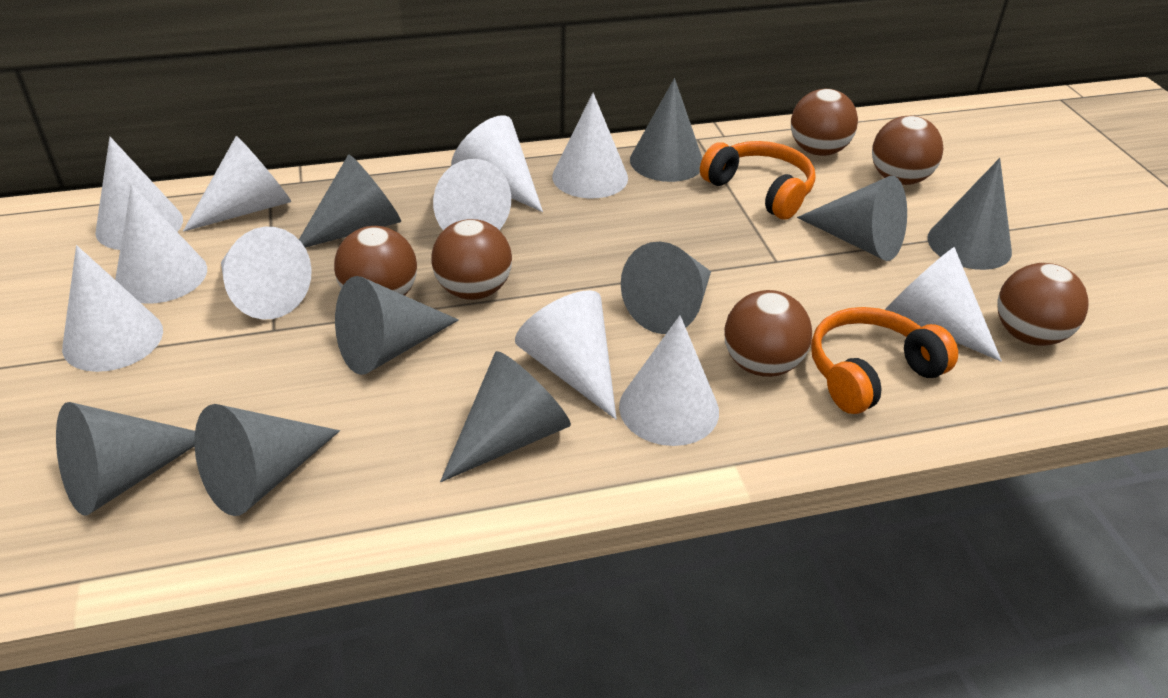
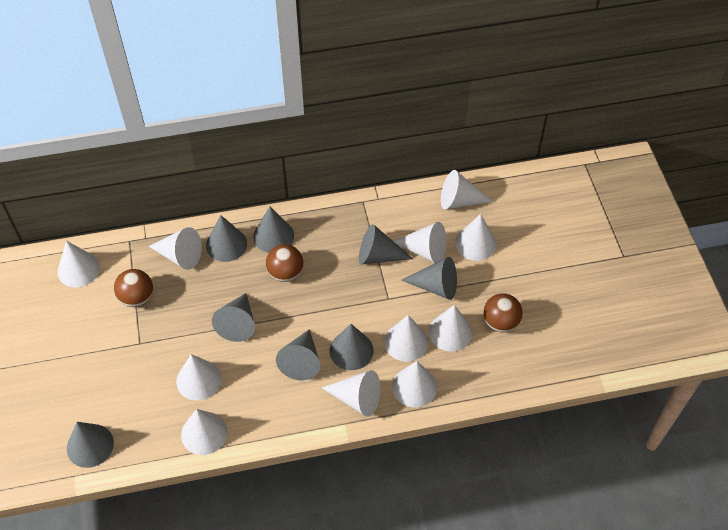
brown ball: 6 -> 3
grey cone: 9 -> 8
orange headphones: 2 -> 0

